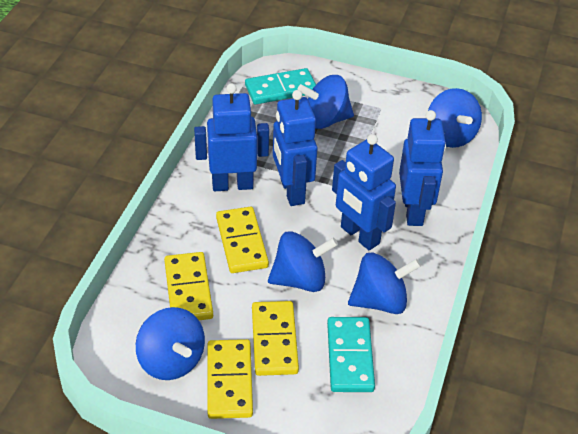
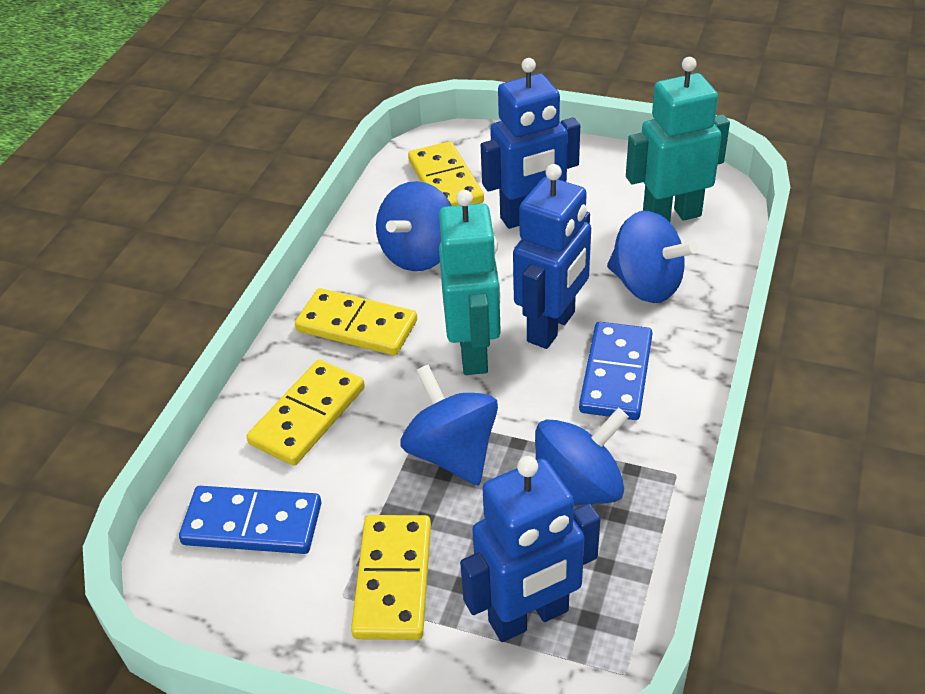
blue domino: 0 -> 2
blue robot: 4 -> 3
blue spinning top: 5 -> 4
turquoise domino: 2 -> 0
turquoise robot: 0 -> 2

